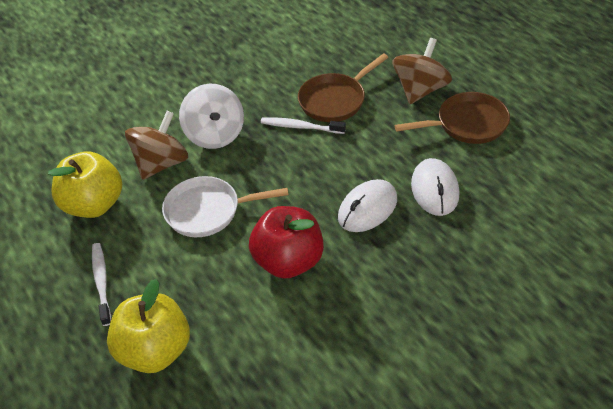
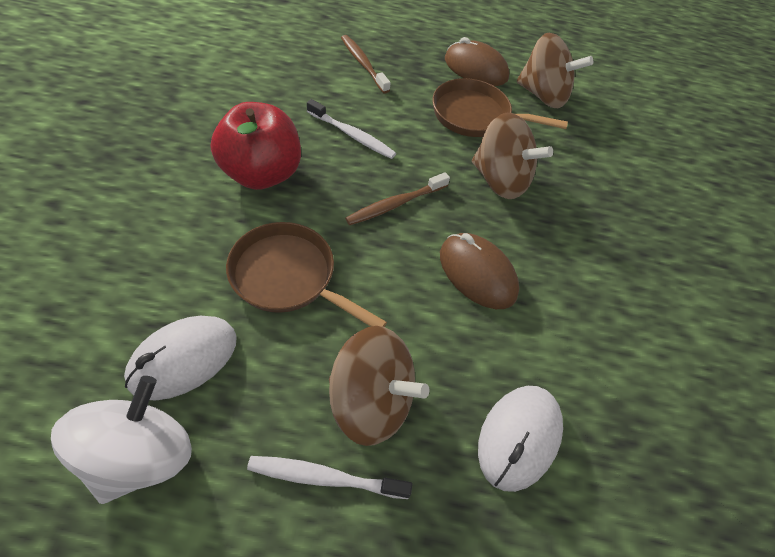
brown mouse: 0 -> 2
brown spinning top: 2 -> 3
brown toothbrush: 0 -> 2
white pan: 1 -> 0
yellow apple: 2 -> 0

